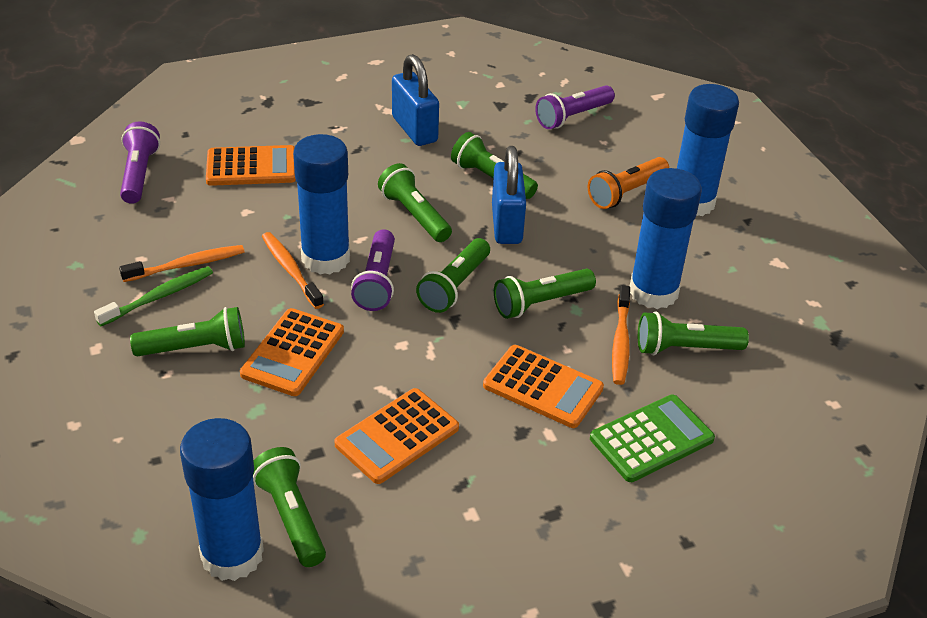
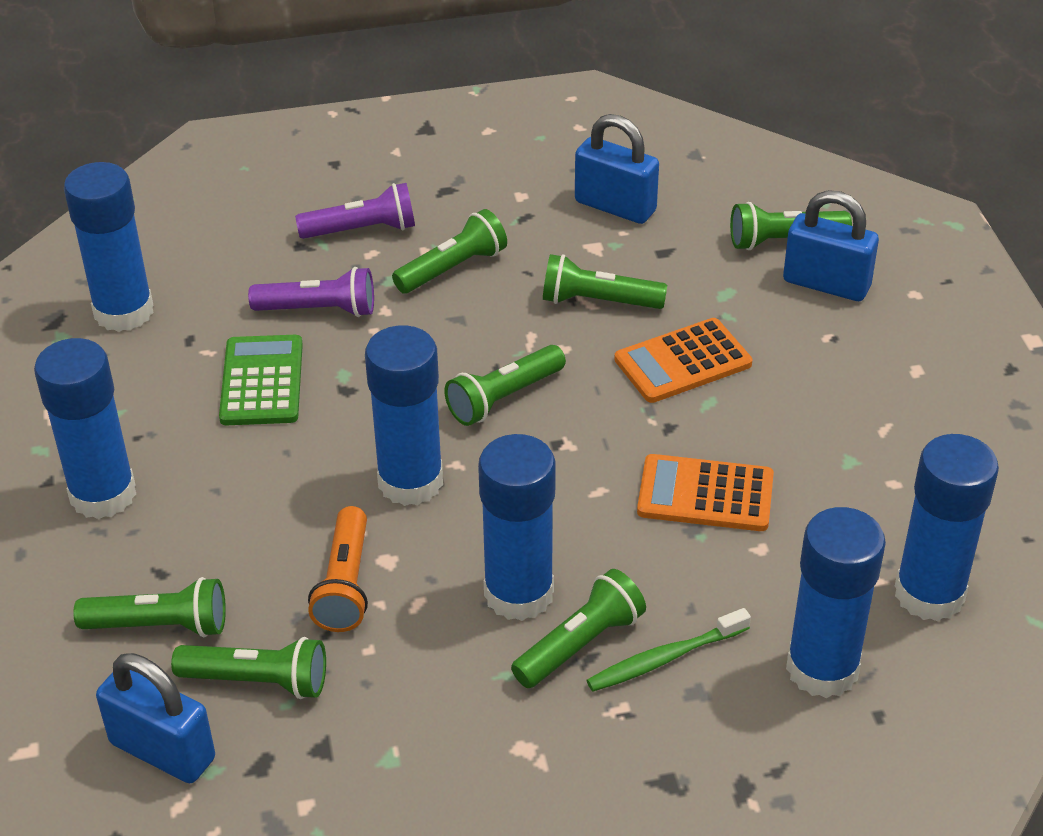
blue glue stick: 4 -> 6
blue padlock: 2 -> 3
orange calculator: 4 -> 2
orange toothbrush: 3 -> 0
purple flashlight: 3 -> 2

